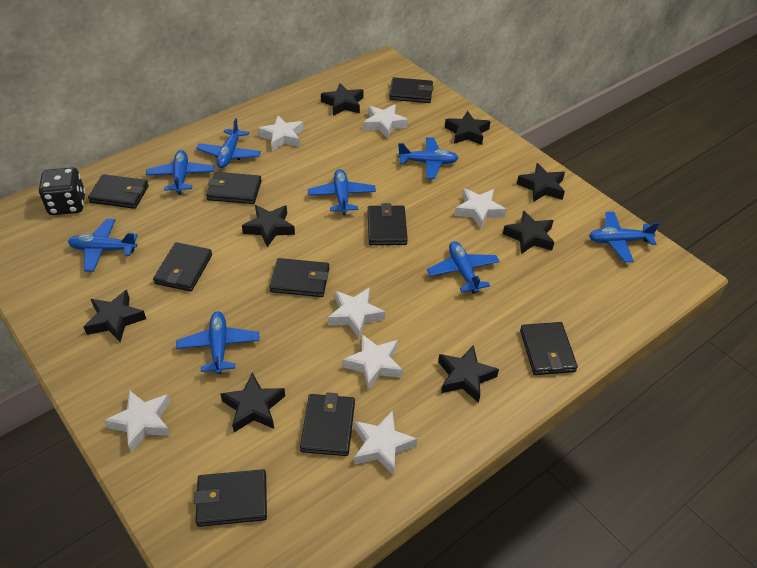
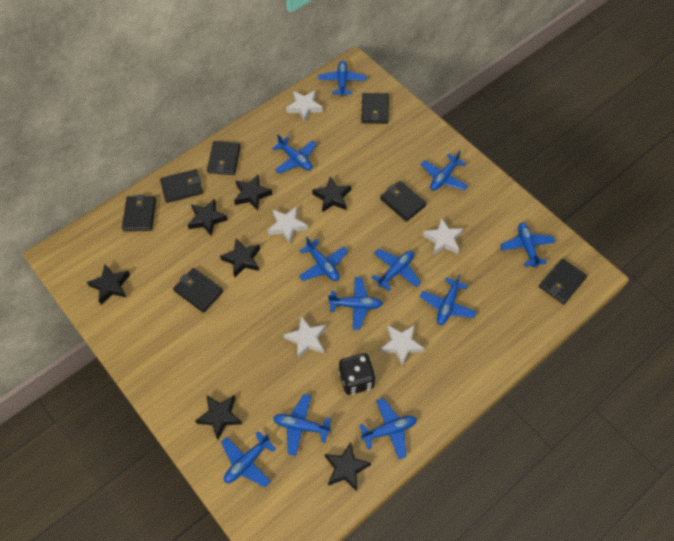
black star: 8 -> 7
black wallet: 9 -> 7
blue plane: 8 -> 11
white star: 7 -> 5

